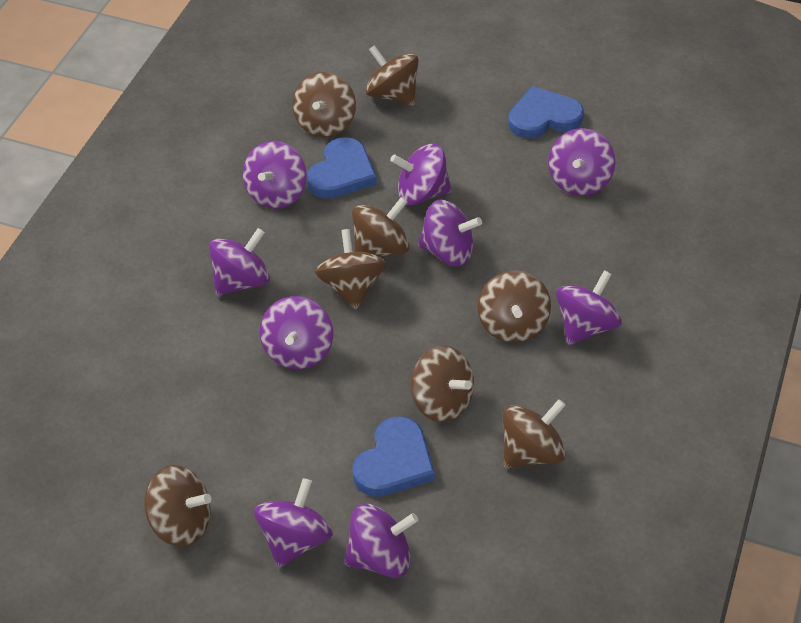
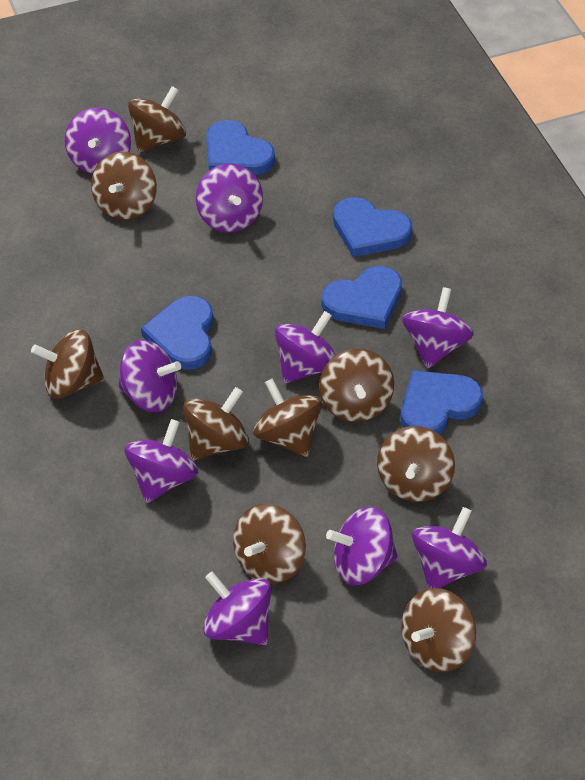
blue heart: 3 -> 5
brown spinning top: 8 -> 9

